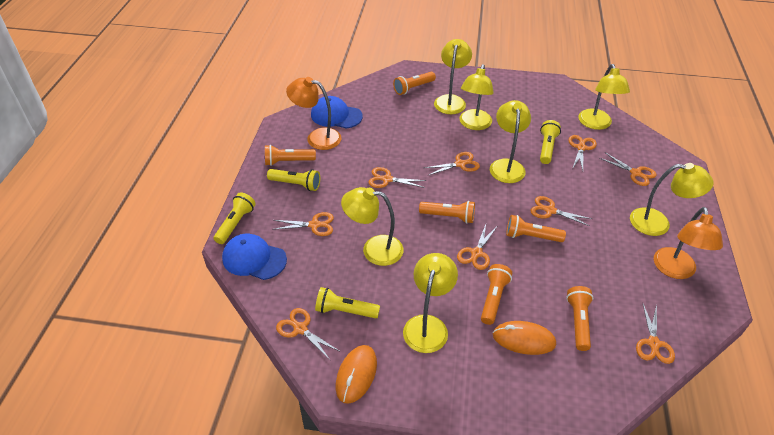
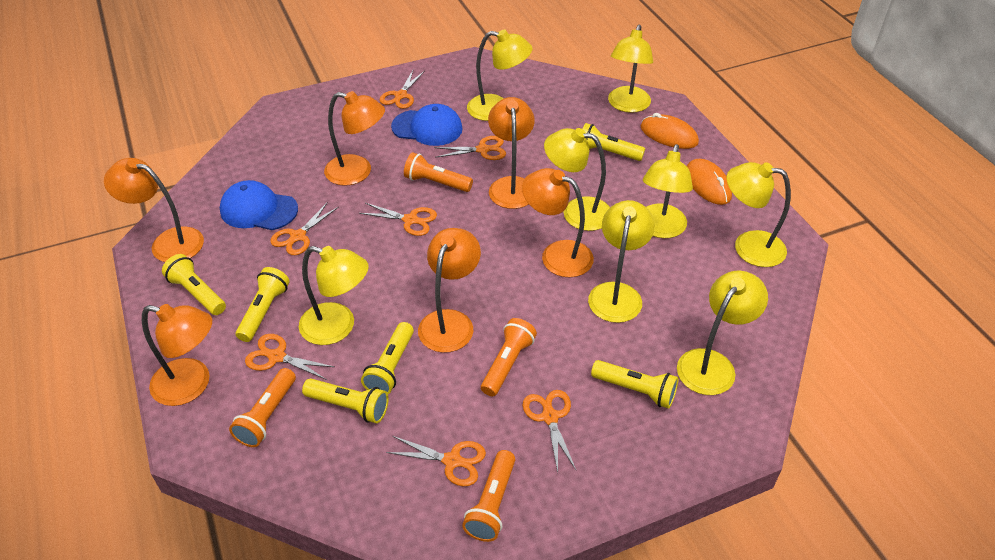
orange flashlight: 6 -> 4
orange lamp: 2 -> 6
orange scissors: 9 -> 7
yellow flashlight: 4 -> 6
yellow lamp: 7 -> 8

